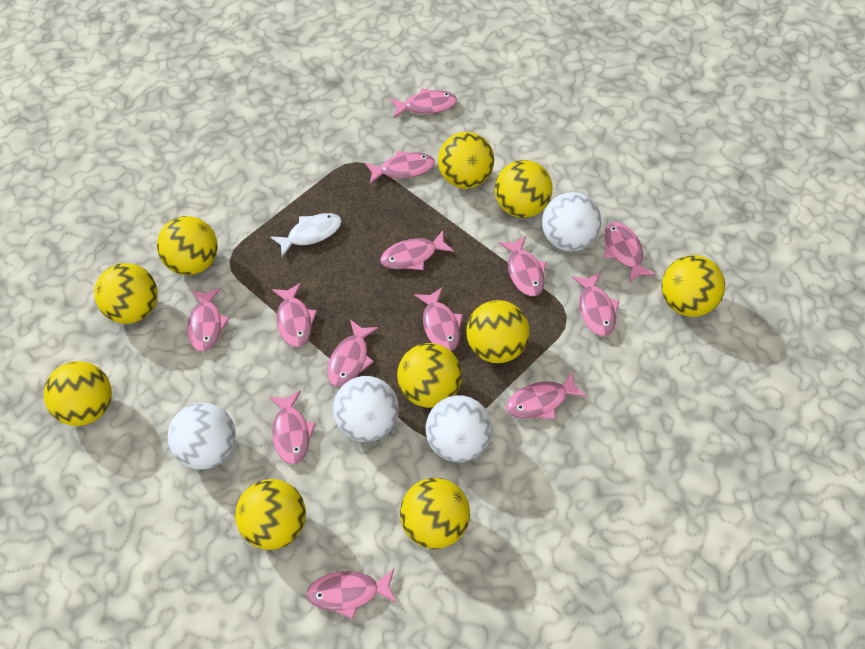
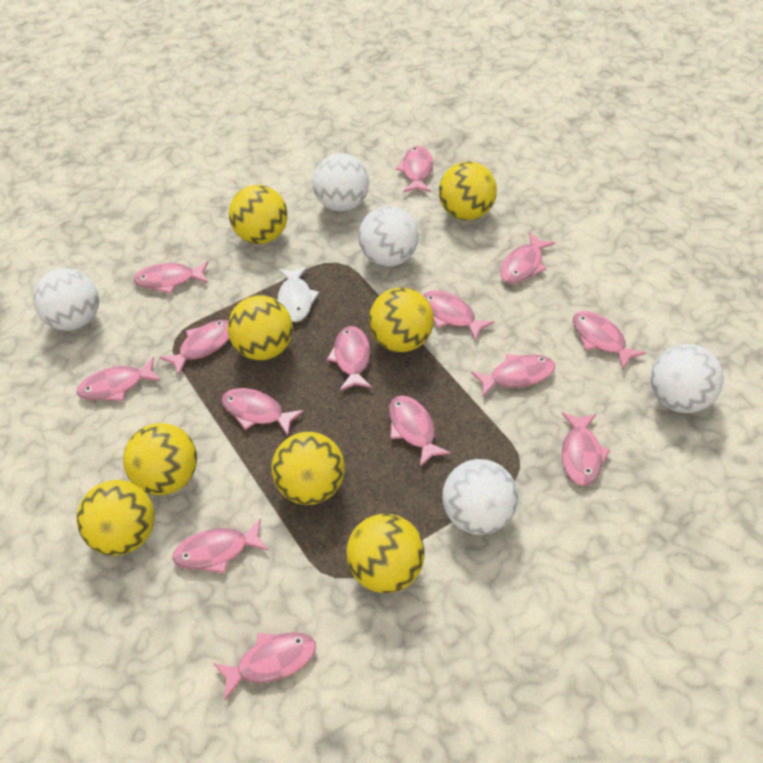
pink fish: 13 -> 14
white ball: 4 -> 5
yellow ball: 10 -> 8

